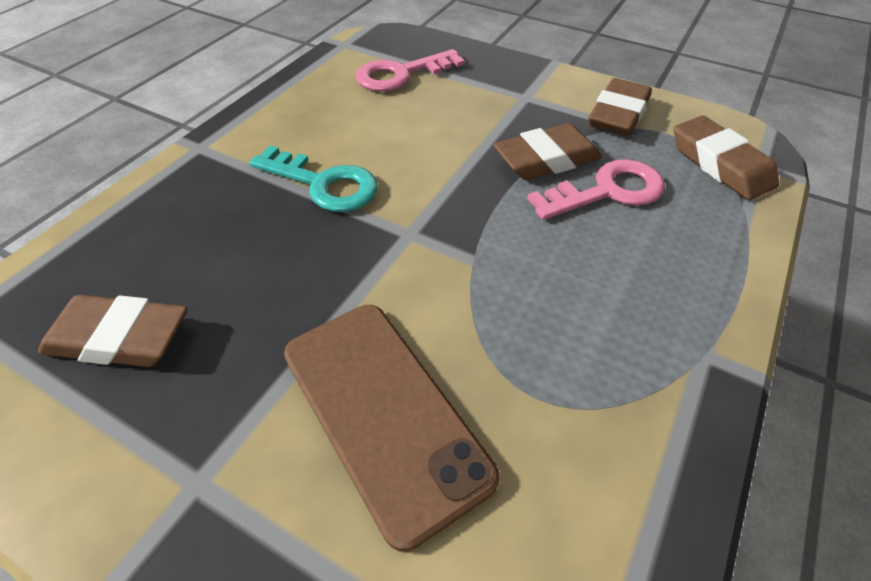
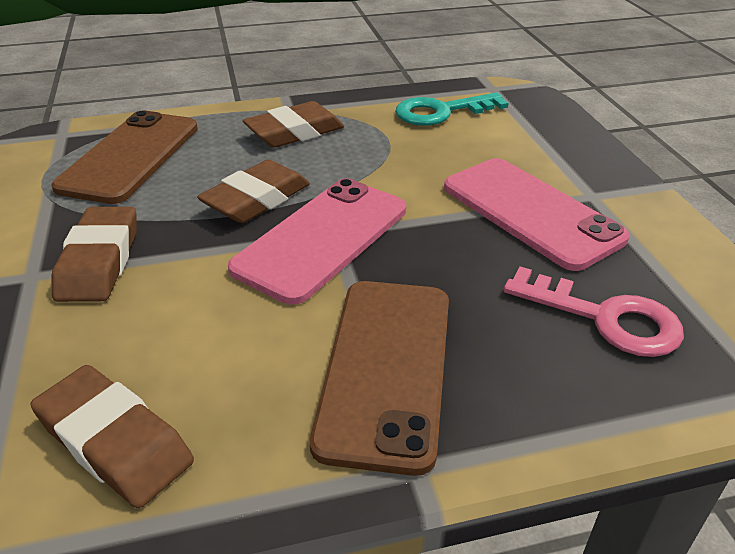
brown phone: 1 -> 2
pink key: 2 -> 1
pink phone: 0 -> 2

